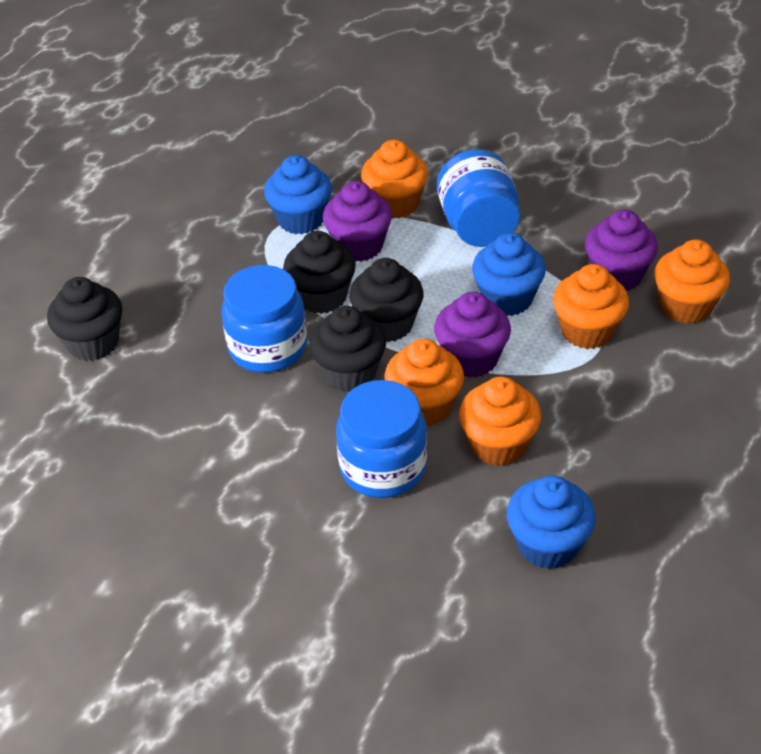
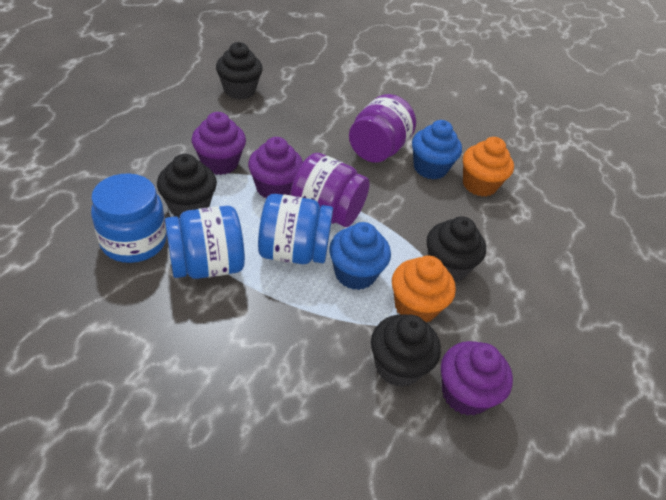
blue cupcake: 3 -> 2
orange cupcake: 5 -> 2
purple jar: 0 -> 2

